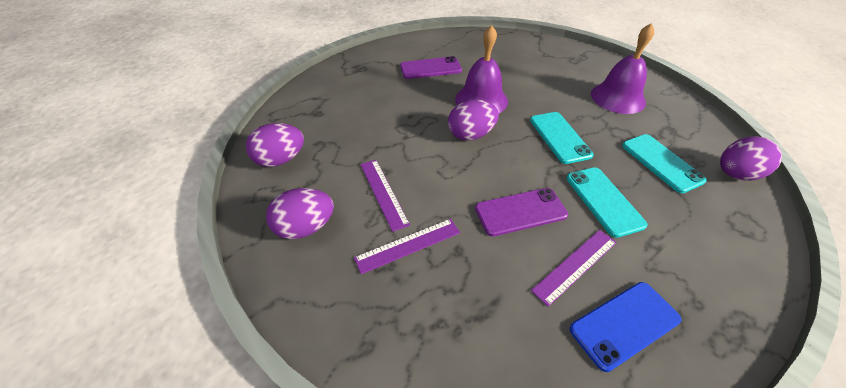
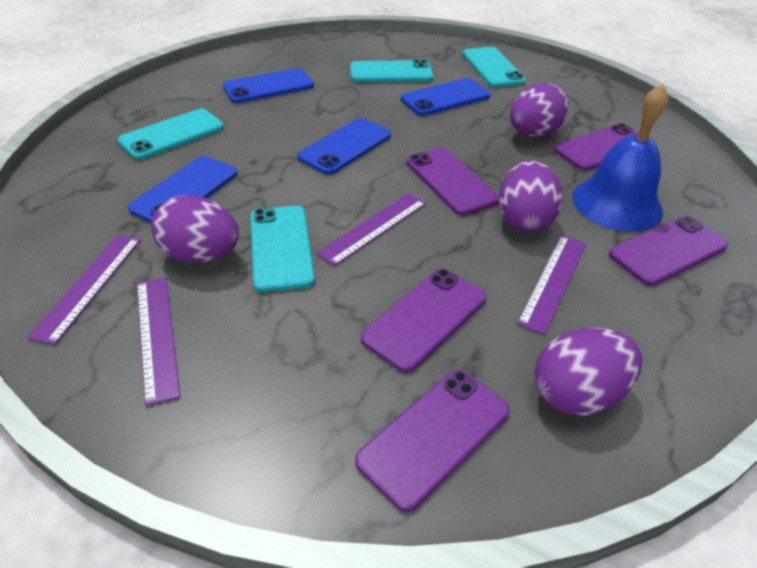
blue bell: 0 -> 1
blue phone: 1 -> 4
purple bell: 2 -> 0
purple phone: 2 -> 5
purple ruler: 3 -> 4
turquoise phone: 3 -> 4

